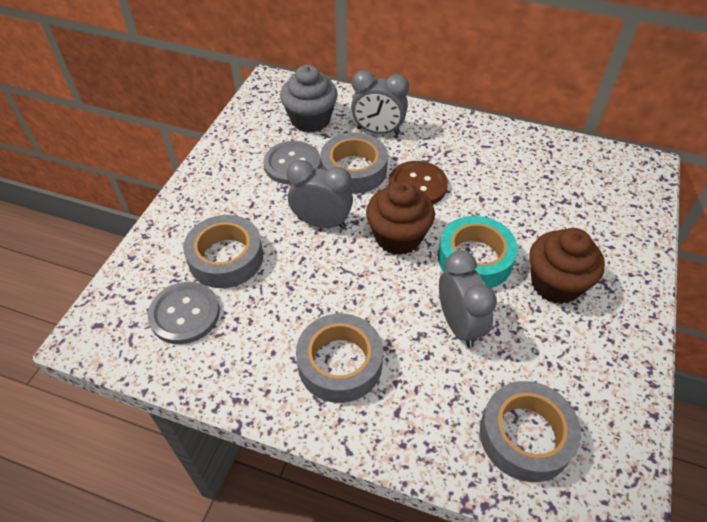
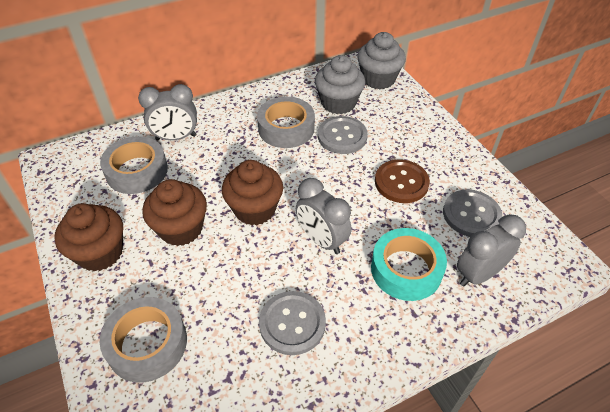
brown cupcake: 2 -> 3
grey button: 2 -> 3
grey cupcake: 1 -> 2
grey tape: 4 -> 3

